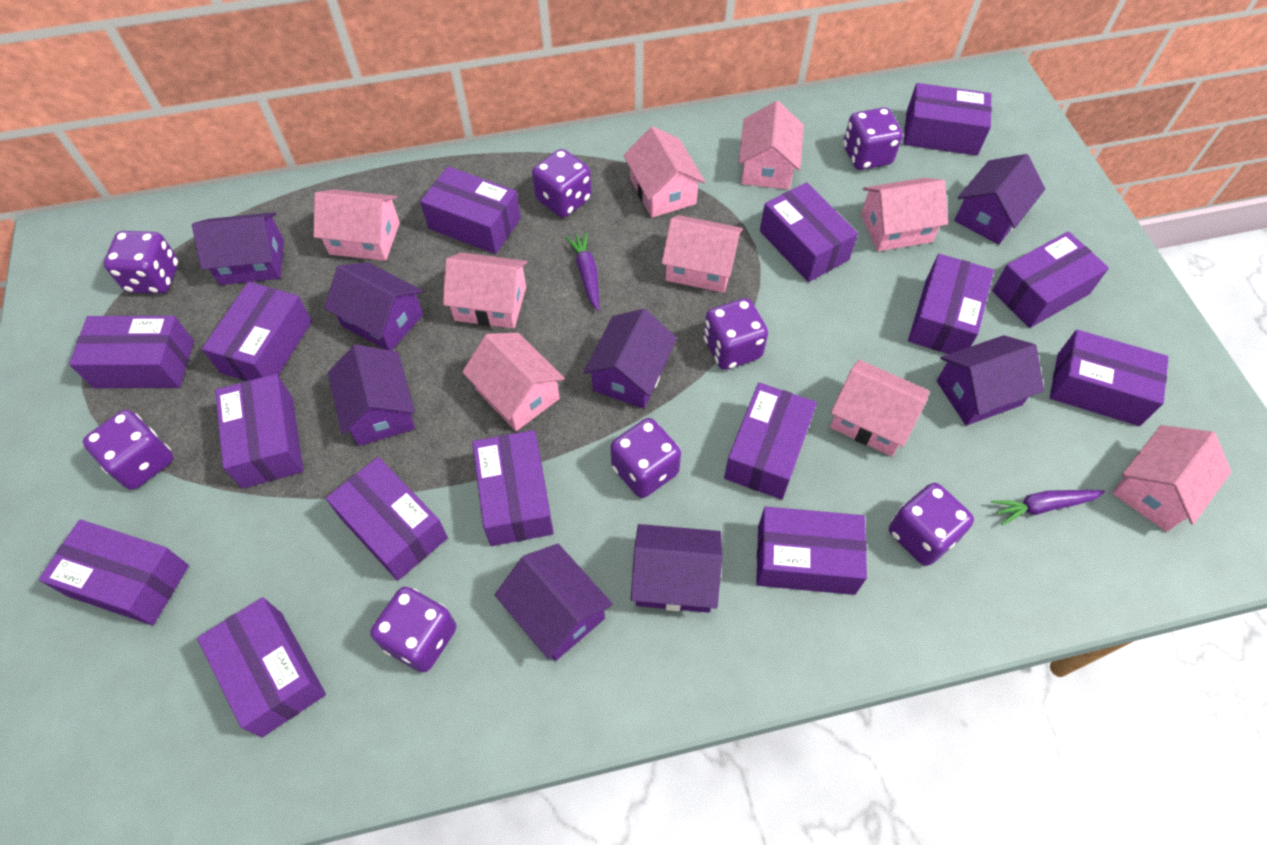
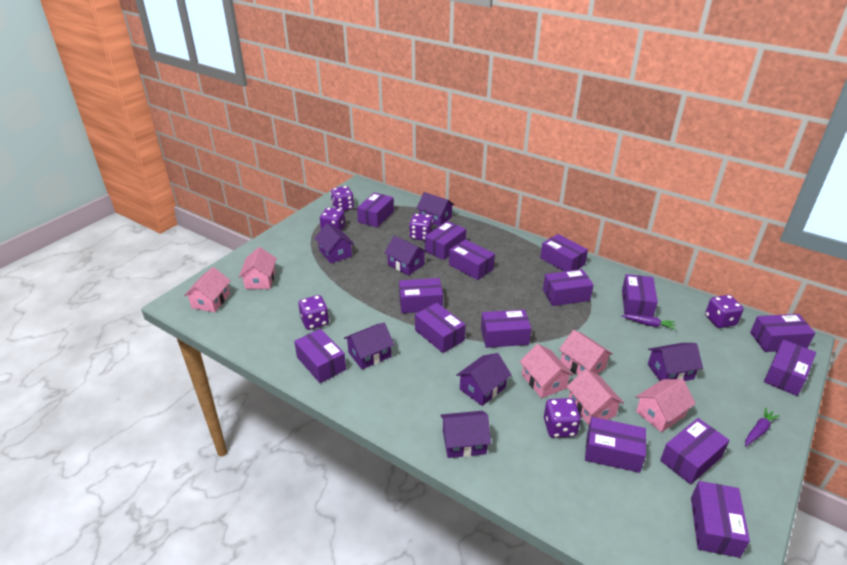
pink house: 9 -> 6
purple dice: 8 -> 6
purple house: 8 -> 7

